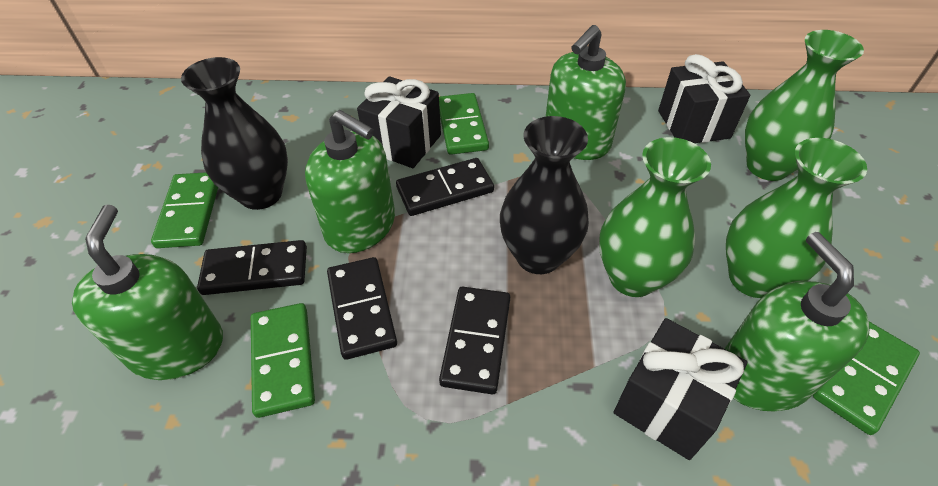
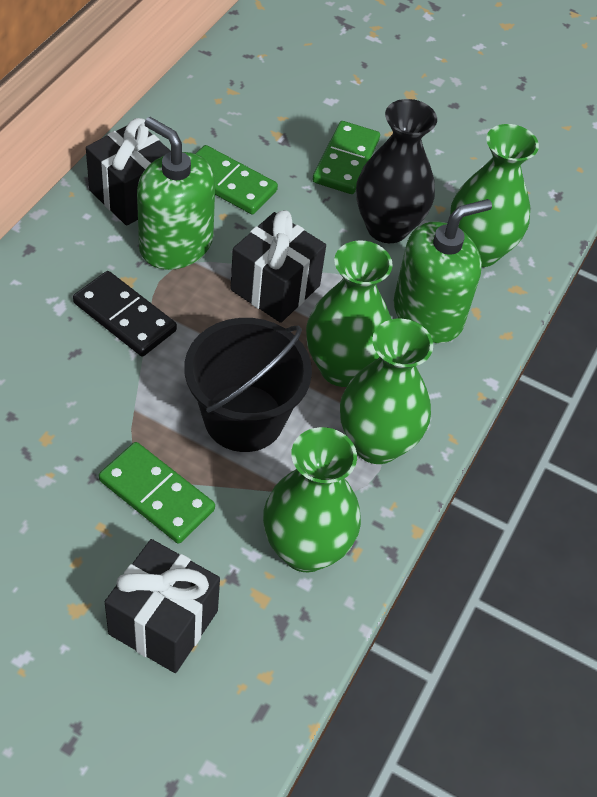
black bucket: 0 -> 1
black domino: 4 -> 1
black vase: 2 -> 1
green domino: 4 -> 3
green soap dispenser: 4 -> 2
green vase: 3 -> 4

